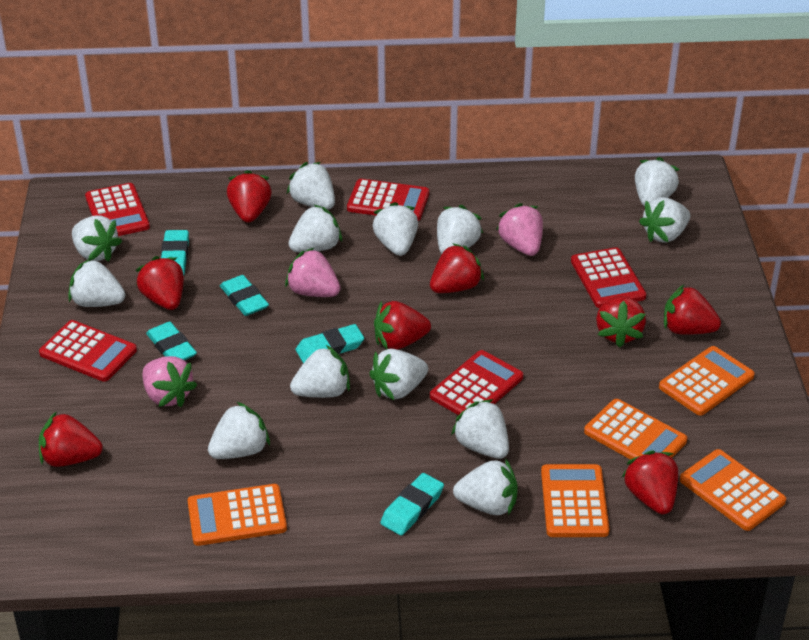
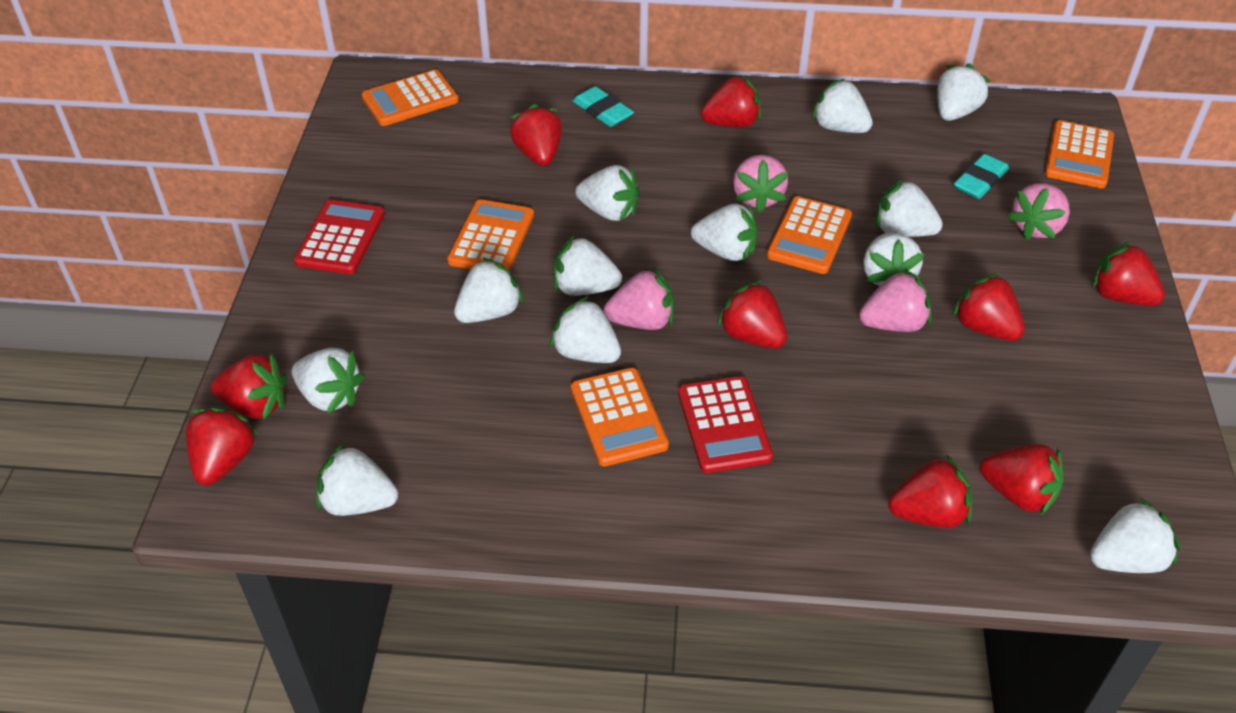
pink strawberry: 3 -> 4
red calculator: 5 -> 2
red strawberry: 8 -> 9
turquoise eraser: 5 -> 2
white strawberry: 13 -> 12

